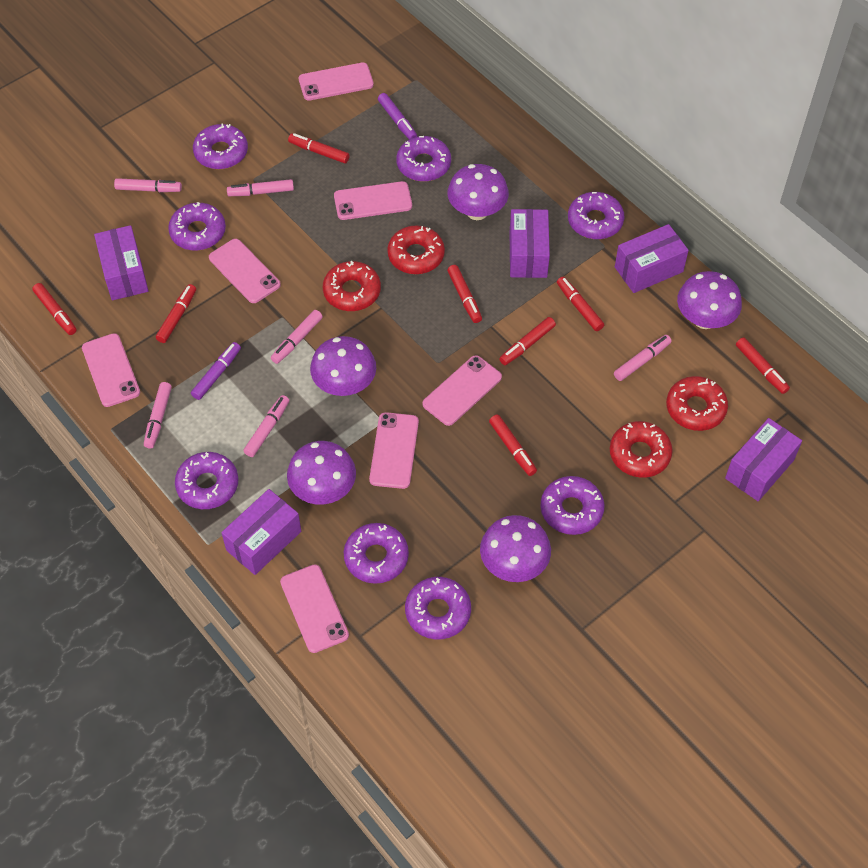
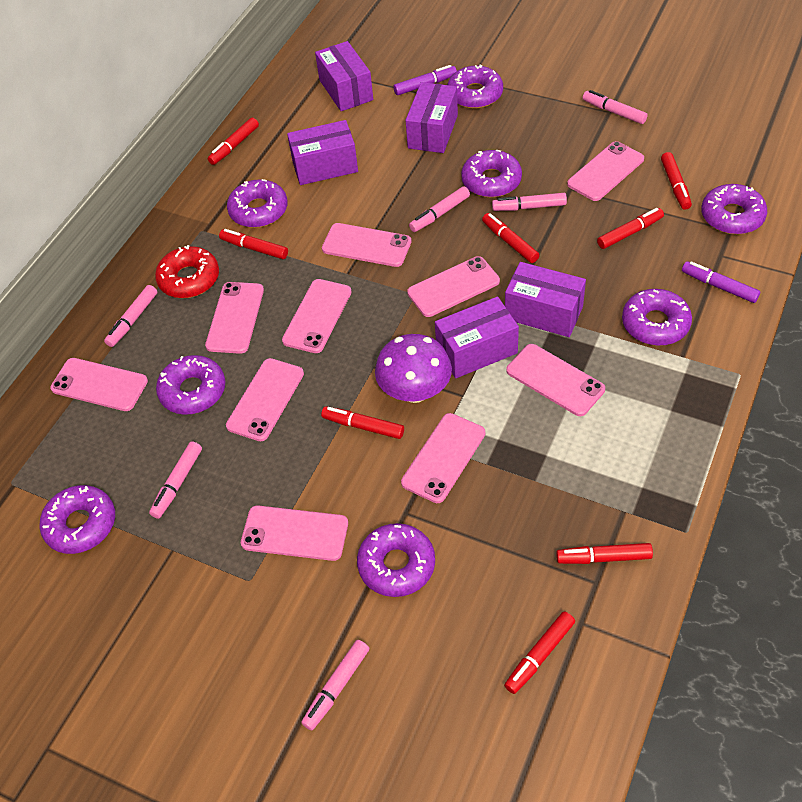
pink phone: 7 -> 10
purple mushroom: 5 -> 1
red donut: 4 -> 1

